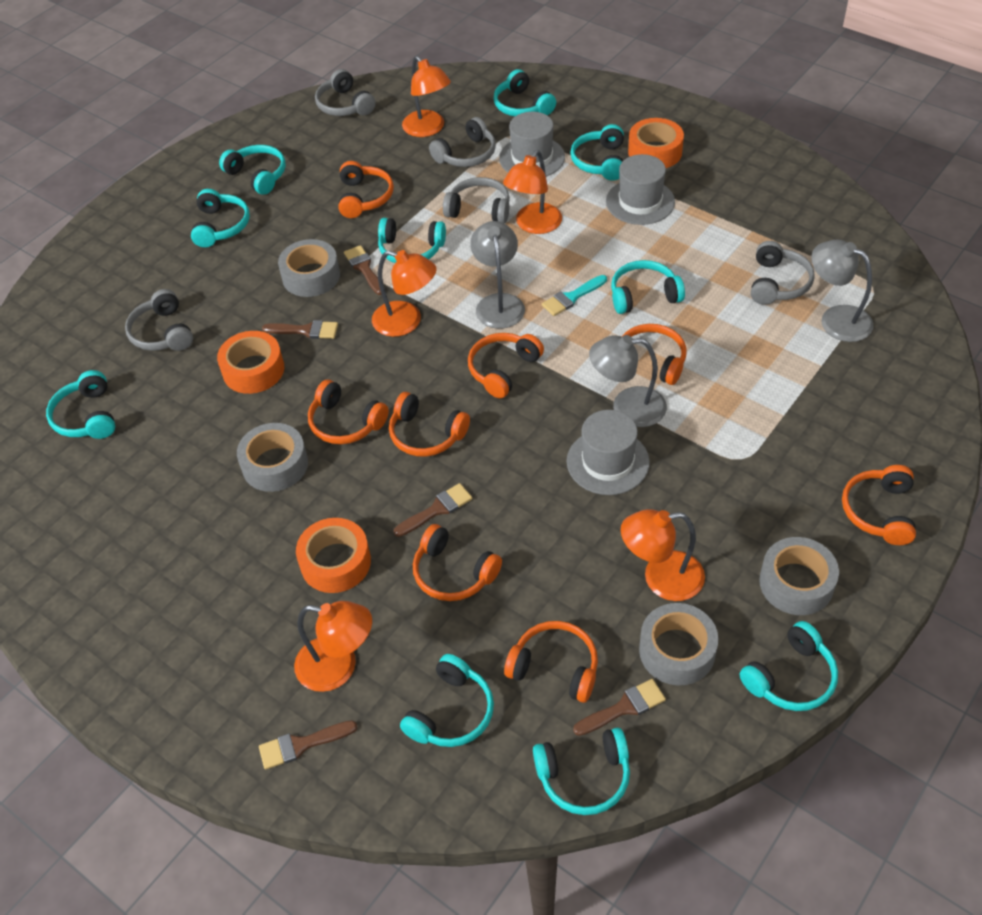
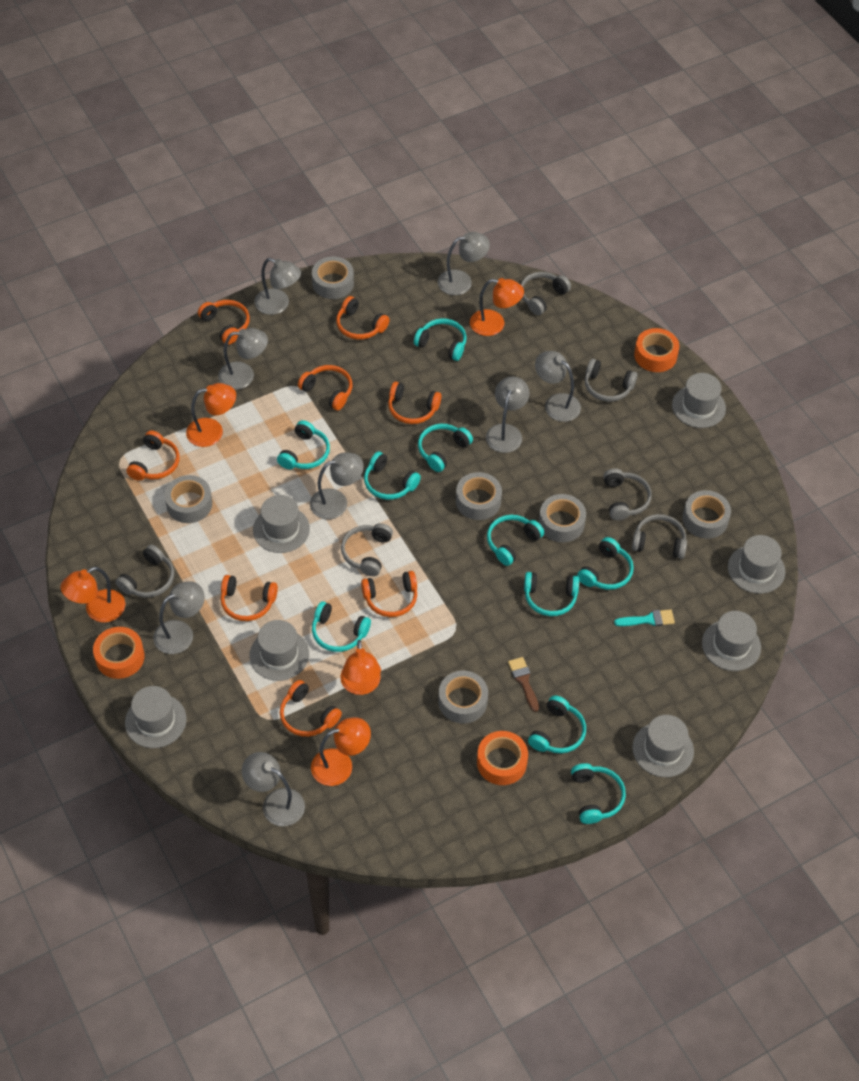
brown brush: 5 -> 1
grey hat: 3 -> 7
grey headphones: 5 -> 6
grey lamp: 3 -> 8
grey tape: 4 -> 6

